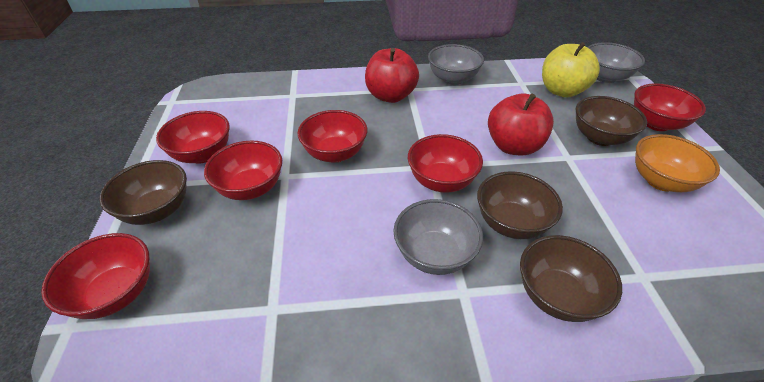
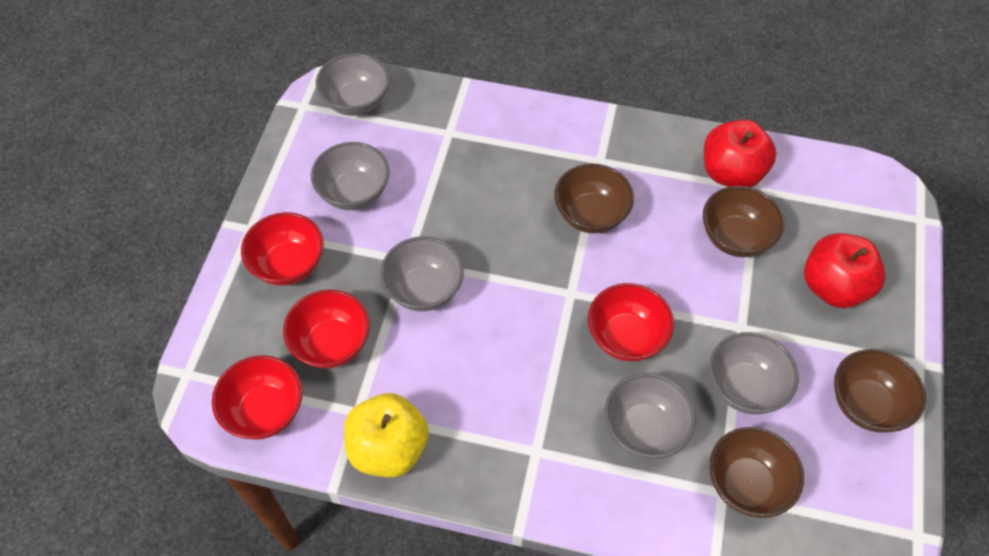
grey bowl: 3 -> 5
orange bowl: 1 -> 0
red bowl: 6 -> 4

